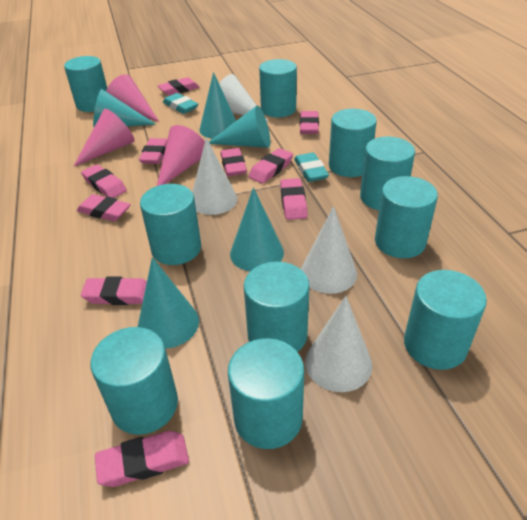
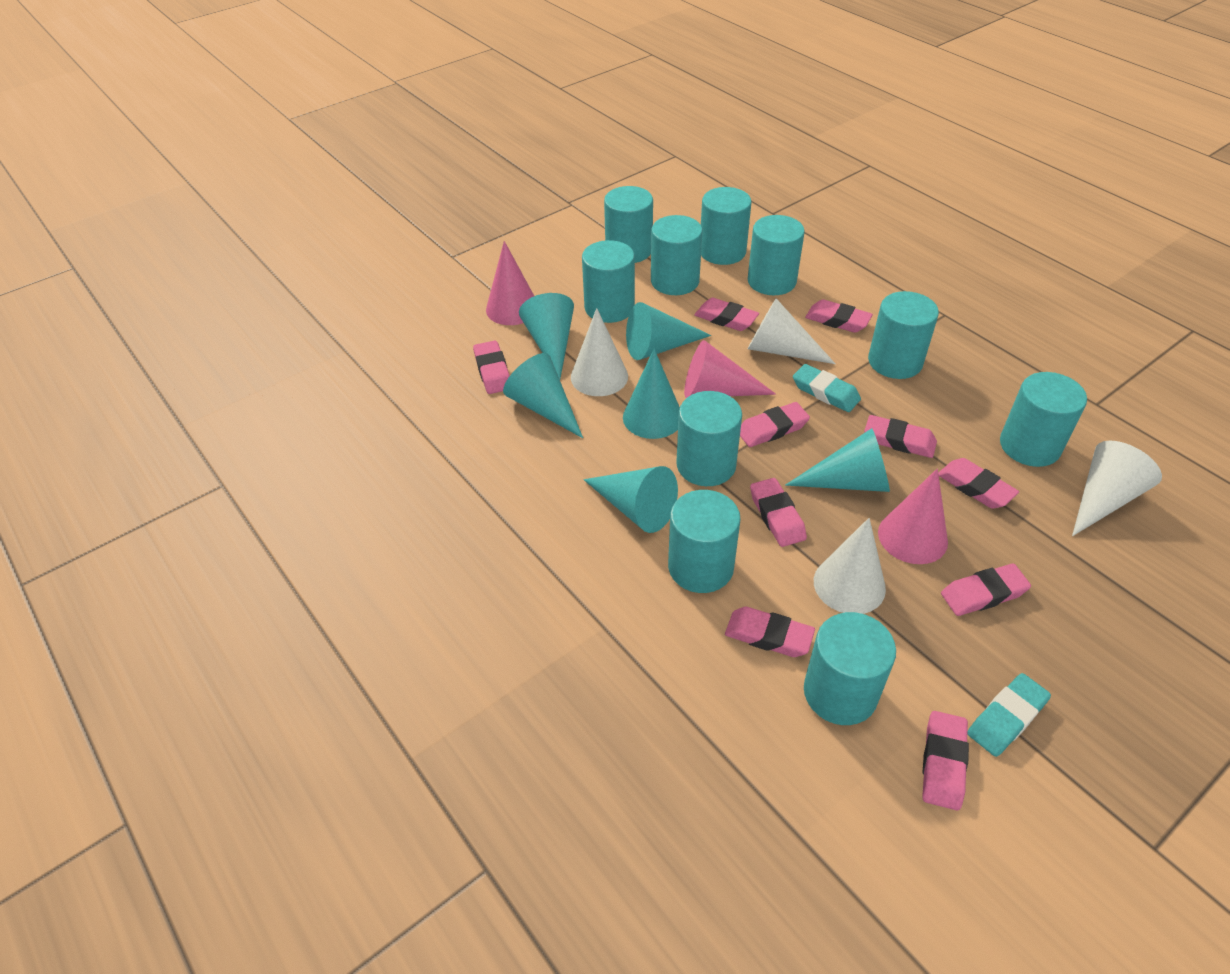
turquoise cone: 5 -> 6

